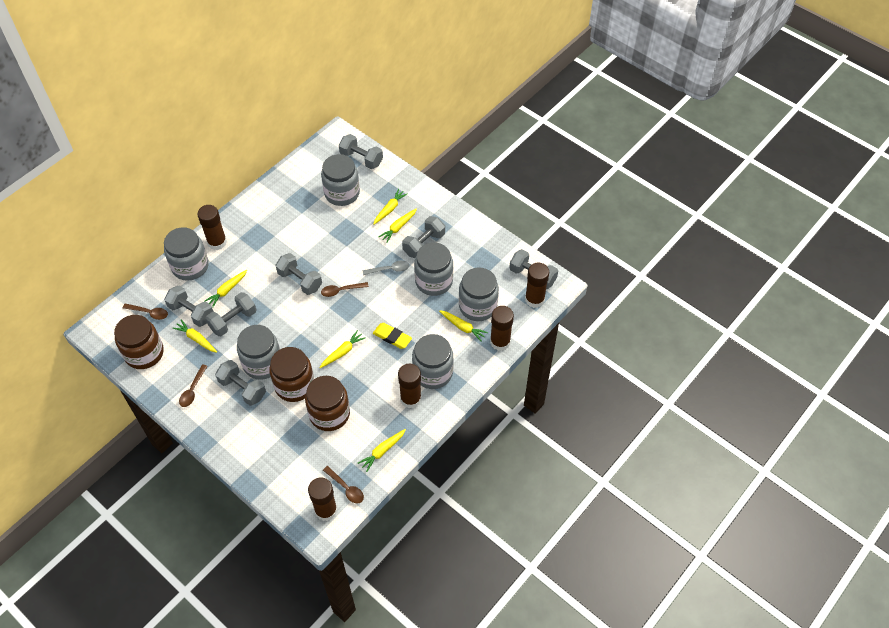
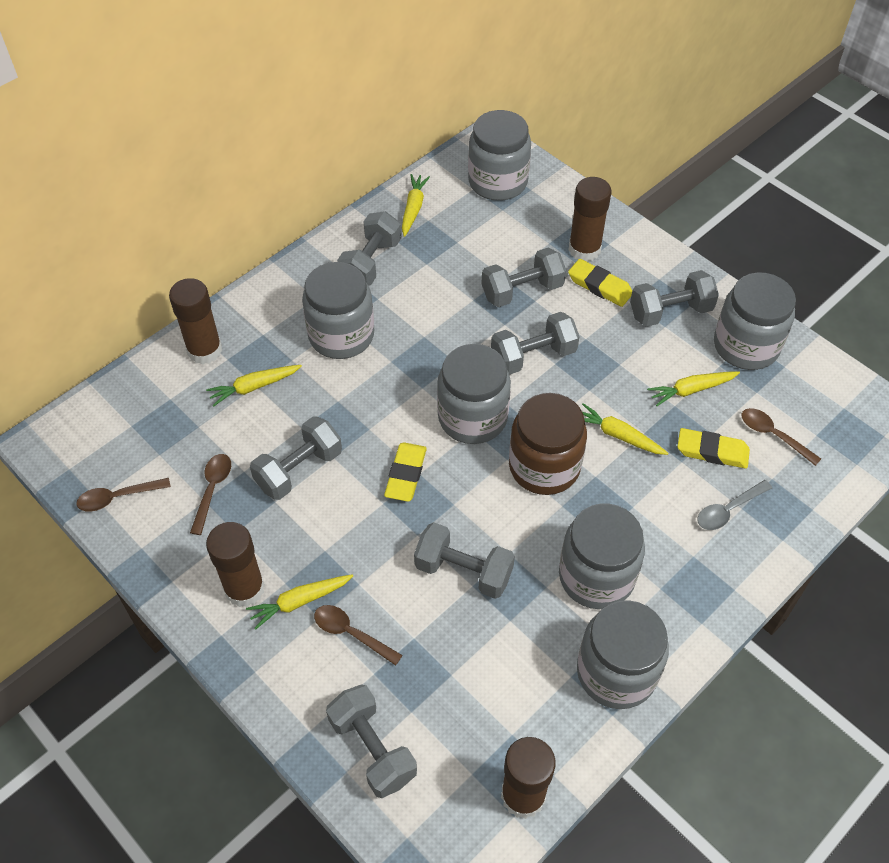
brown glue stick: 5 -> 4
brown jar: 3 -> 1
yellow carrot: 7 -> 5
yellow eraser: 1 -> 3

